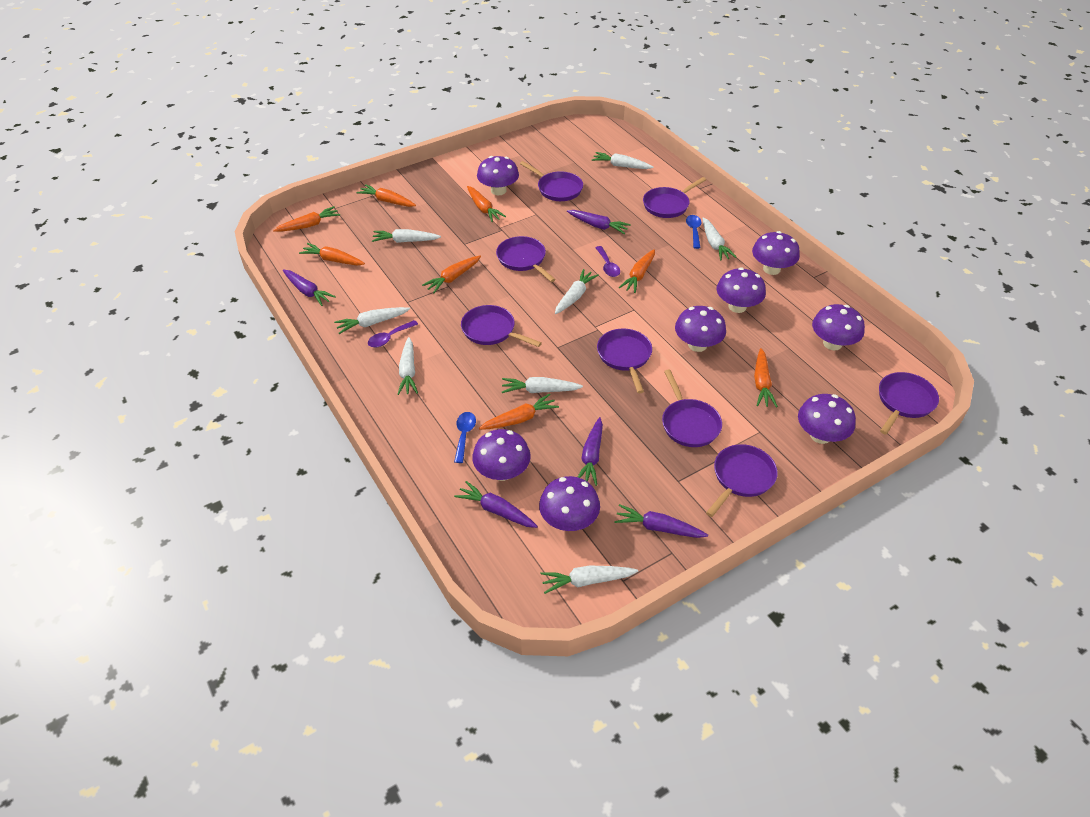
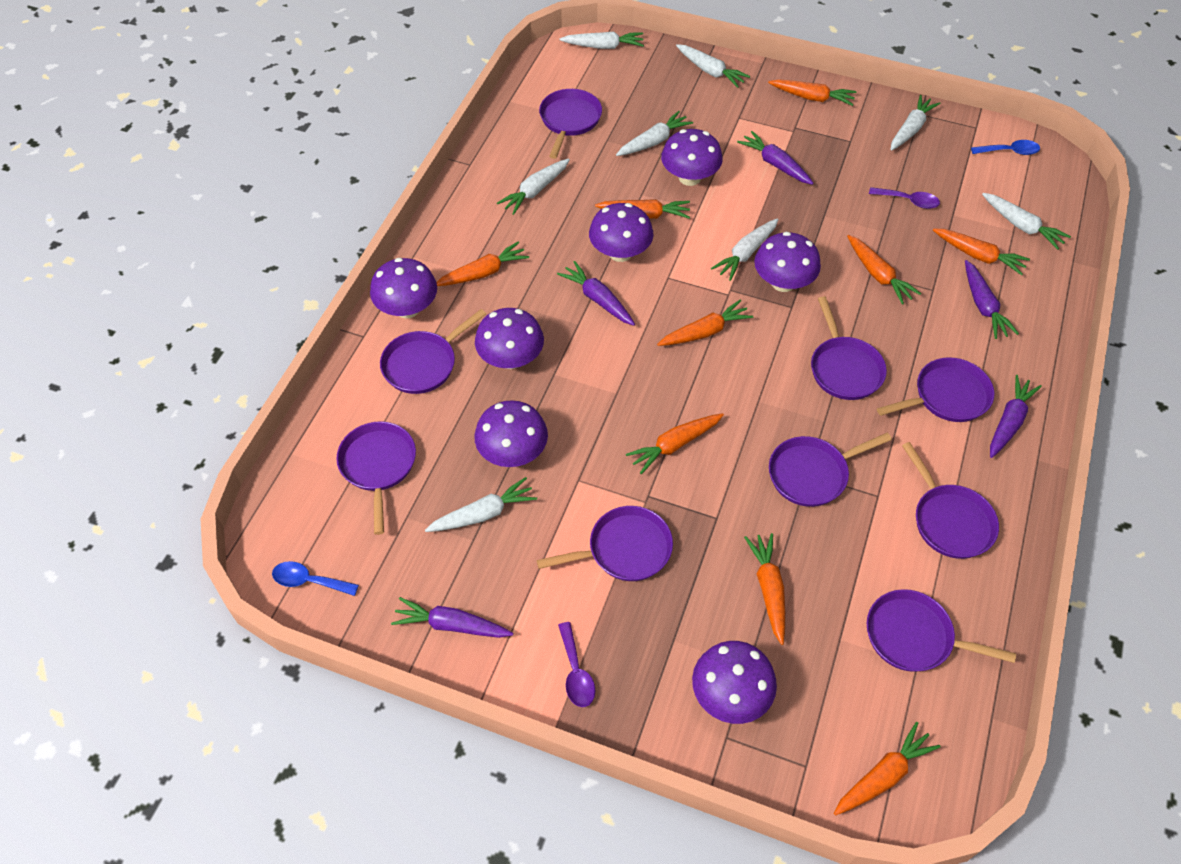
orange carrot: 8 -> 9
purple mushroom: 8 -> 7
purple pan: 8 -> 9

